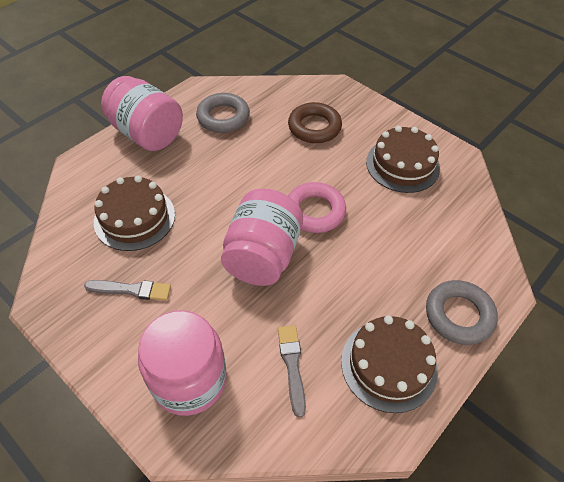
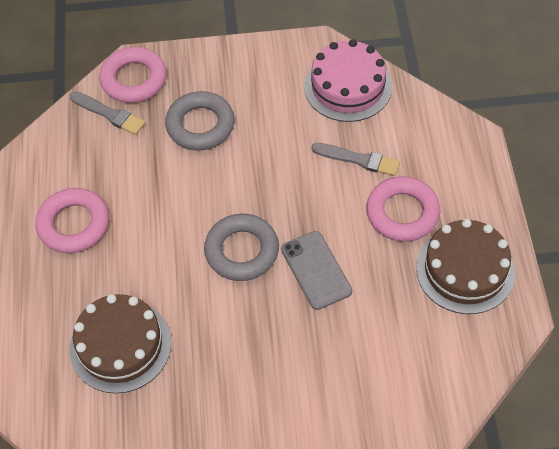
brown cake: 3 -> 2
brown ring: 1 -> 0
grey phone: 0 -> 1
pink cake: 0 -> 1
pink jar: 3 -> 0
pink ring: 1 -> 3

